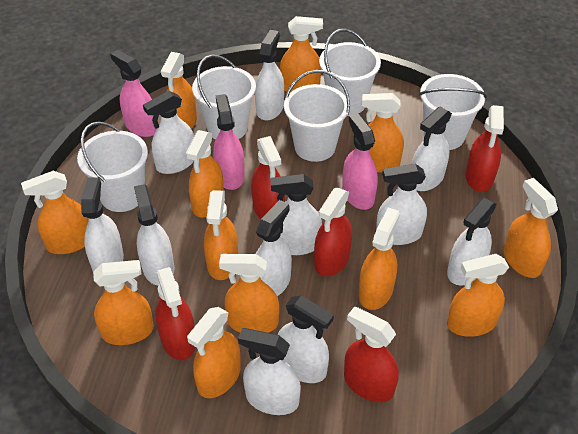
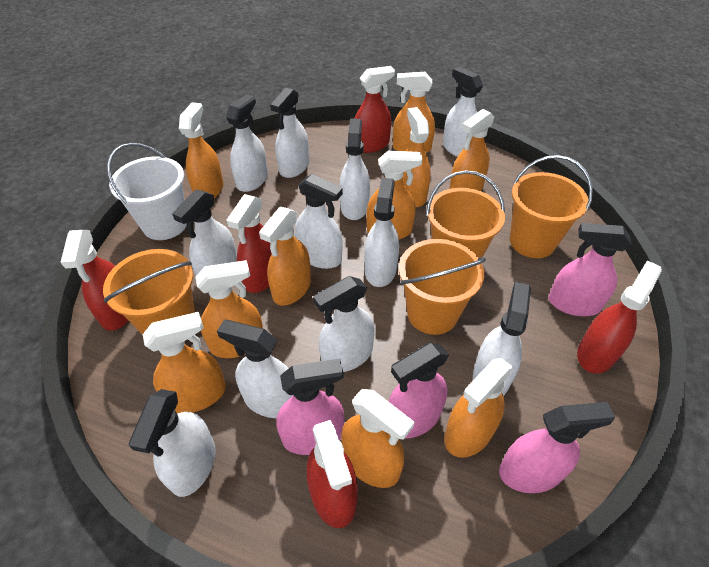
orange bucket: 0 -> 4
orange spray bottle: 12 -> 10
pink spray bottle: 3 -> 4
white bucket: 5 -> 1

